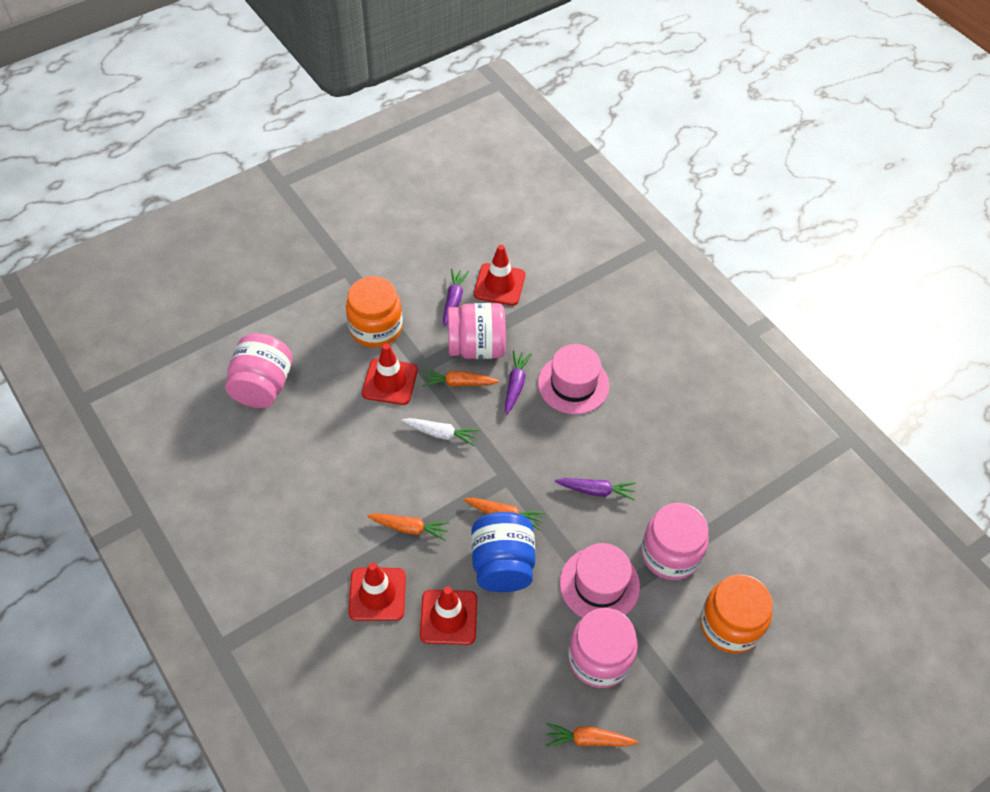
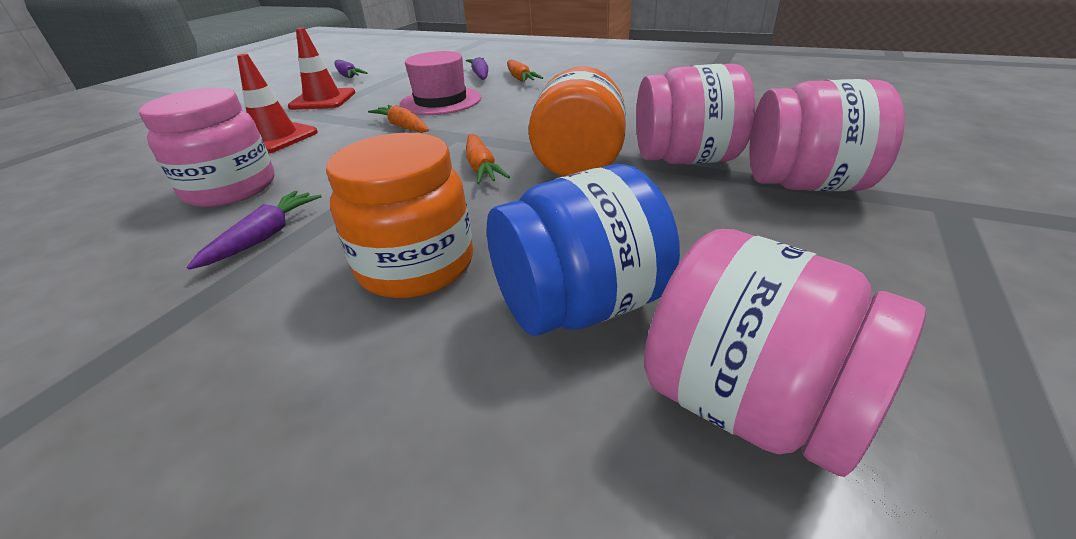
orange carrot: 4 -> 3
pink hat: 2 -> 1
red traffic cone: 4 -> 2
white carrot: 1 -> 0

